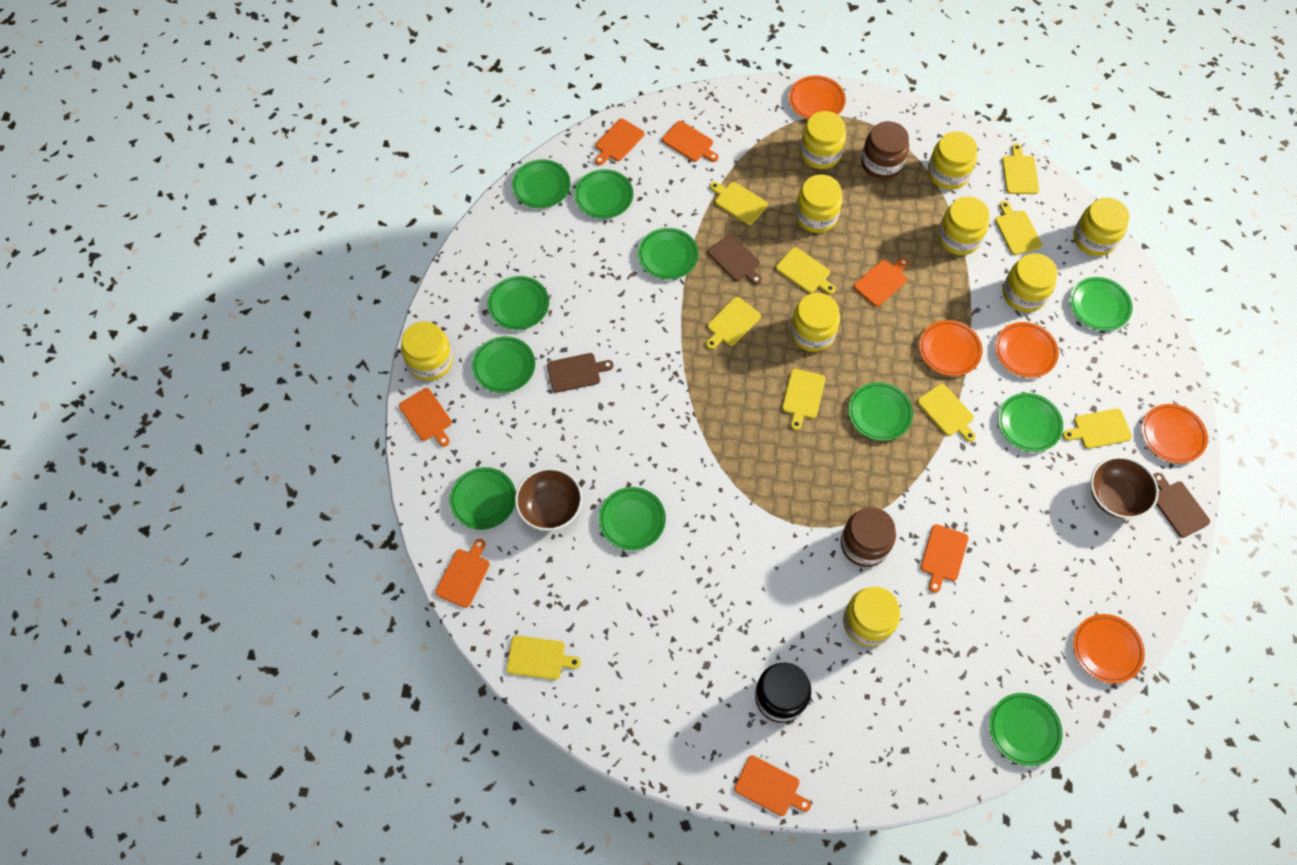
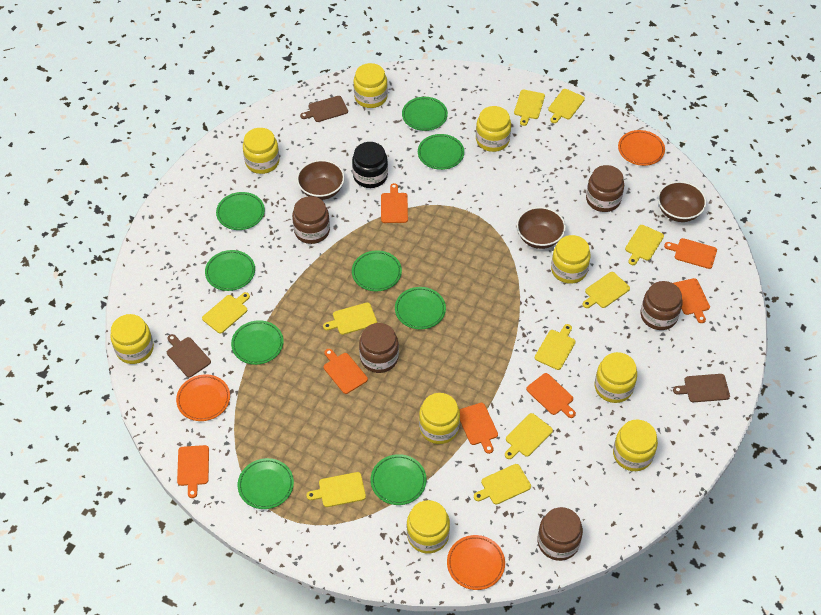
brown bowl: 2 -> 3
brown jar: 2 -> 5
green plate: 11 -> 9
orange plate: 5 -> 3
yellow cutting board: 9 -> 10

